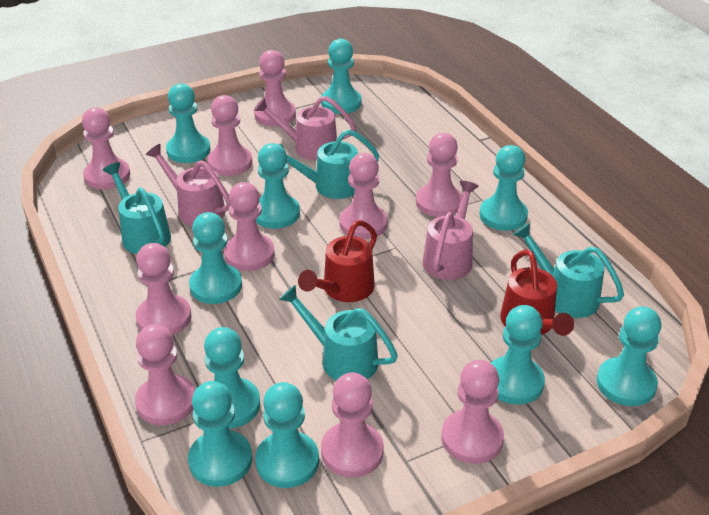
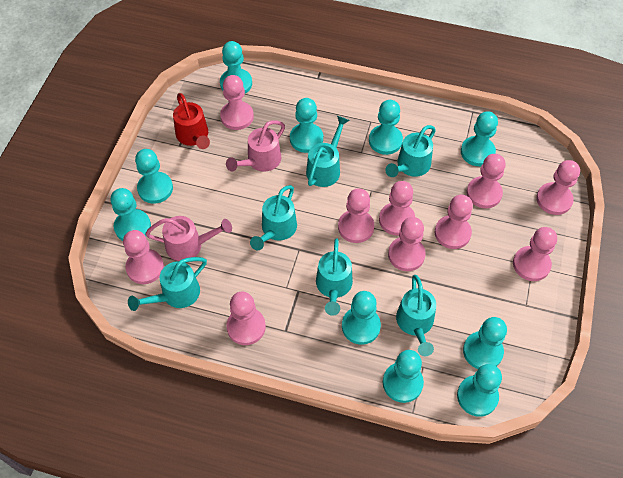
pink watering can: 3 -> 2
red watering can: 2 -> 1
turquoise watering can: 4 -> 6

